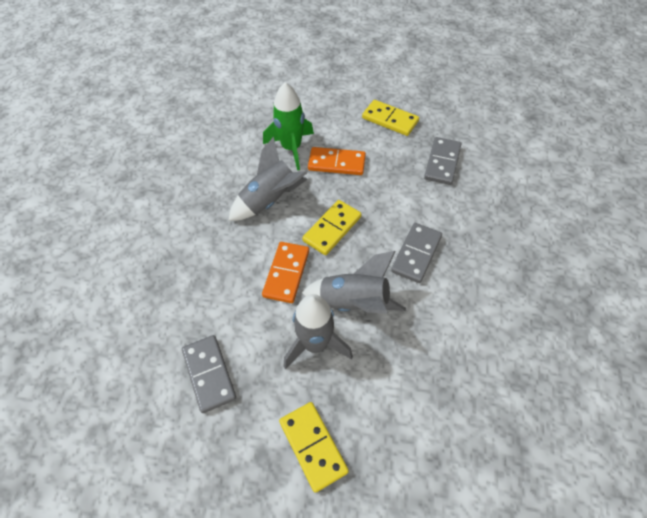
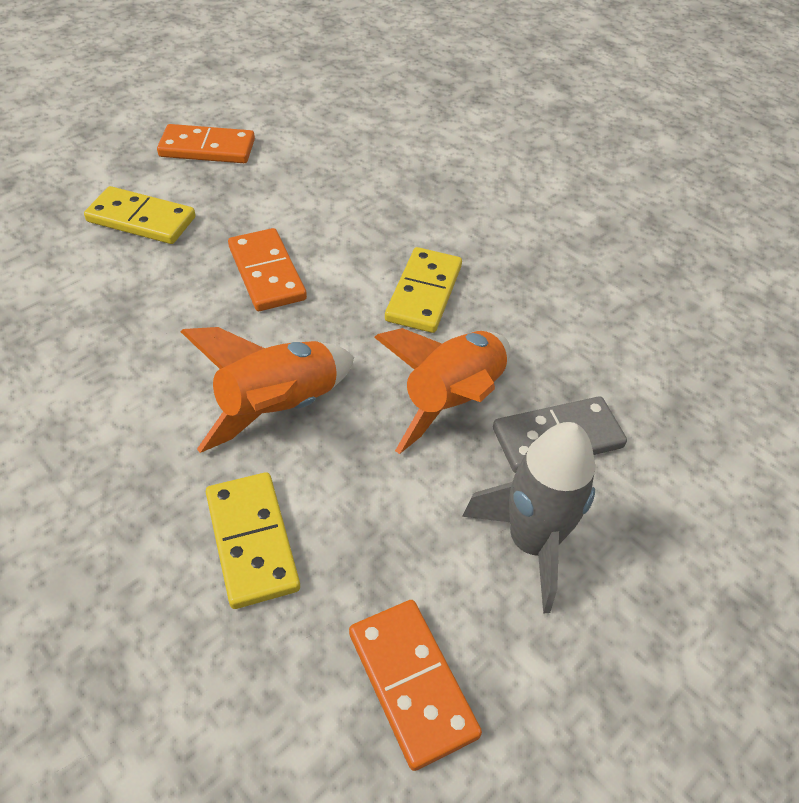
green rocket: 1 -> 0
grey domino: 3 -> 1
grey rocket: 3 -> 1
orange domino: 2 -> 3
orange rocket: 0 -> 2

